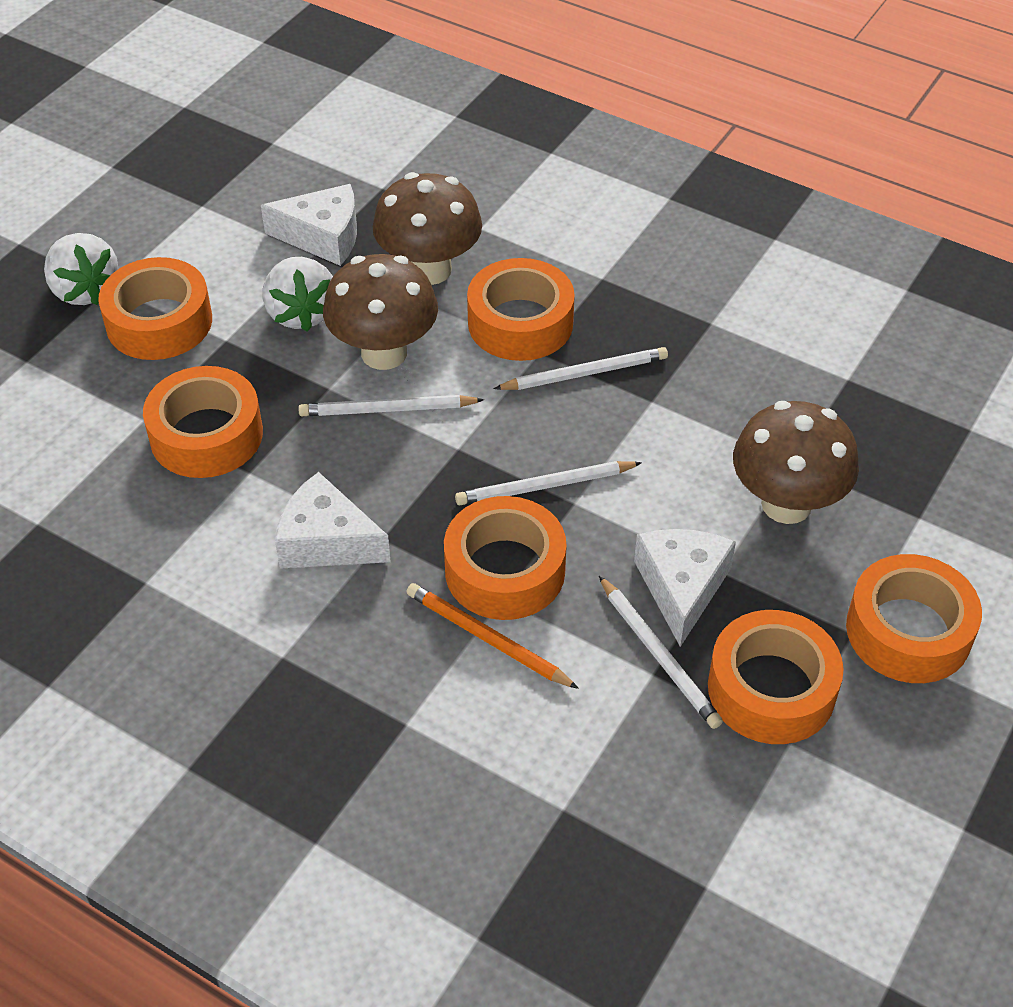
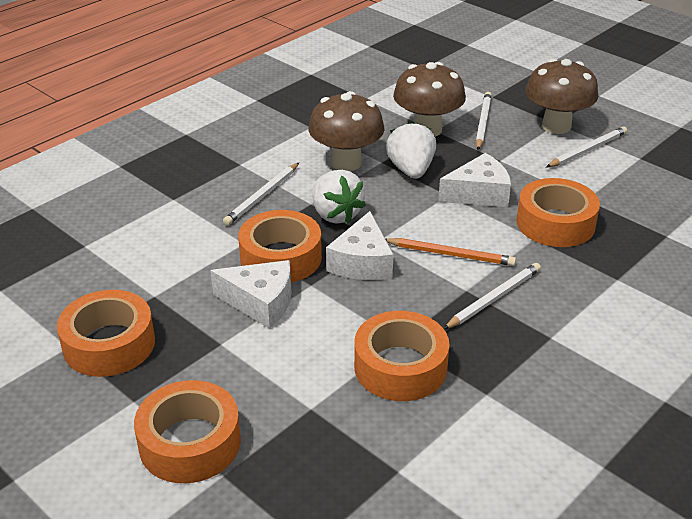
orange tape: 6 -> 5

